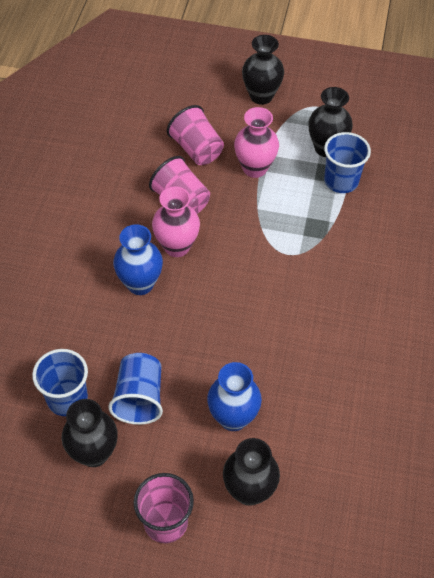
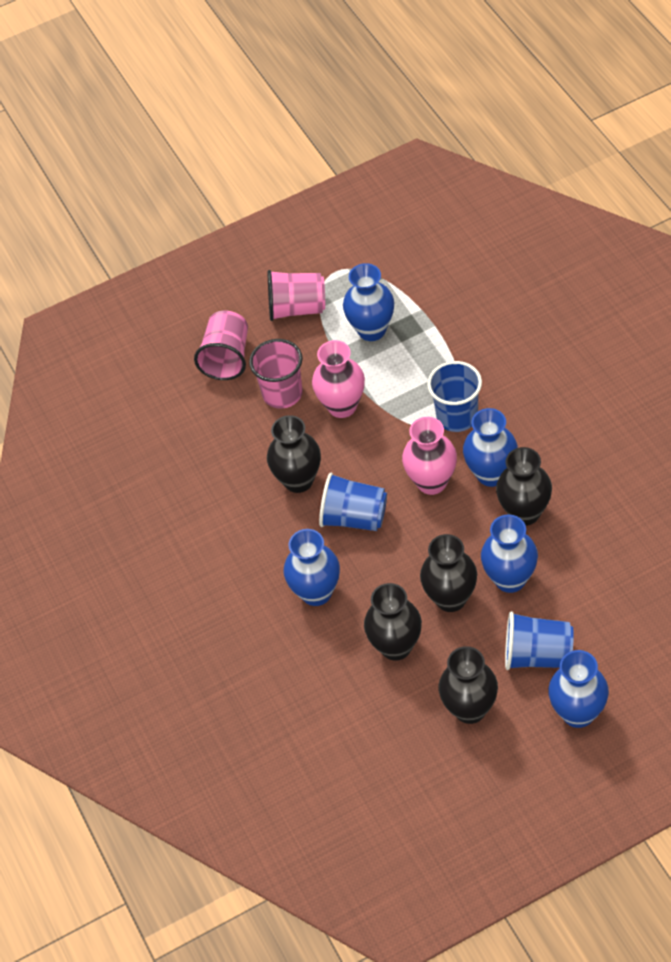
black vase: 4 -> 5
blue vase: 2 -> 5

